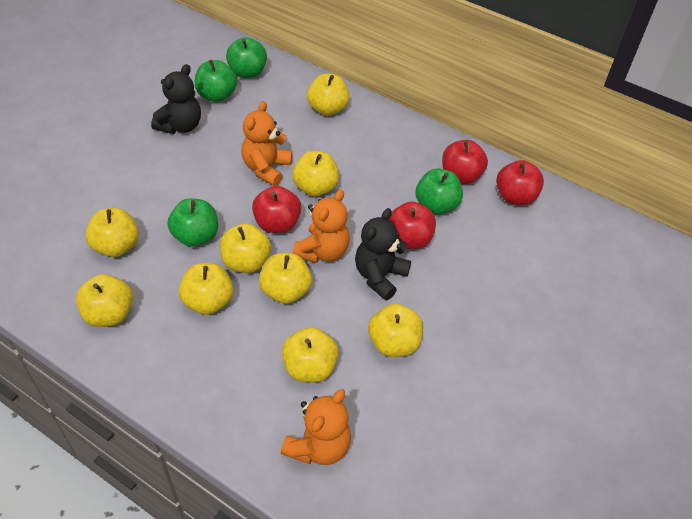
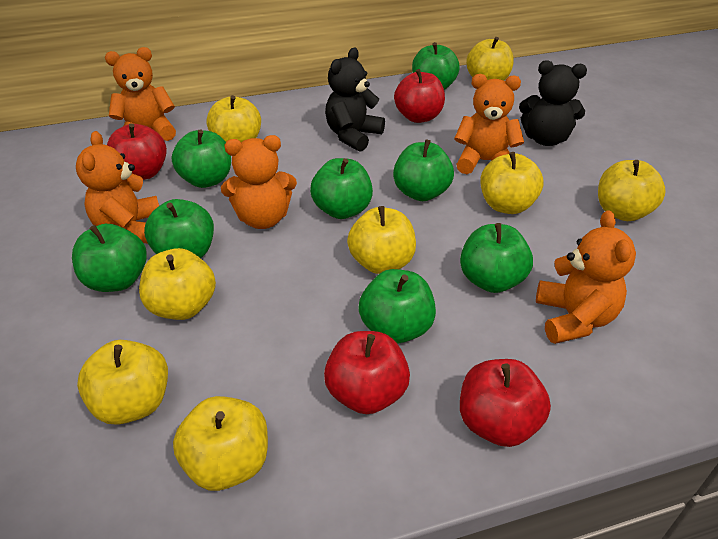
green apple: 4 -> 8
orange teddy bear: 3 -> 5
yellow apple: 9 -> 8

